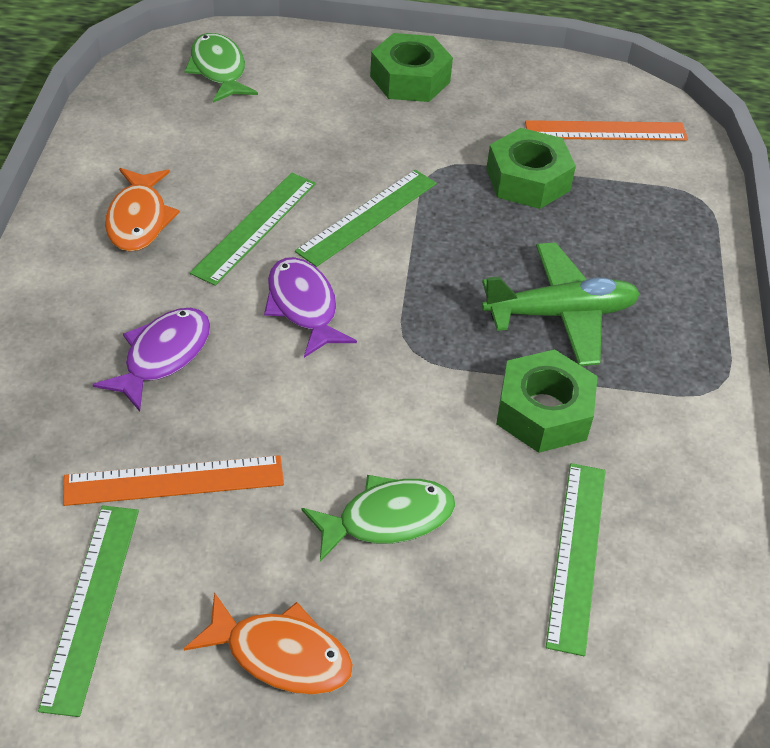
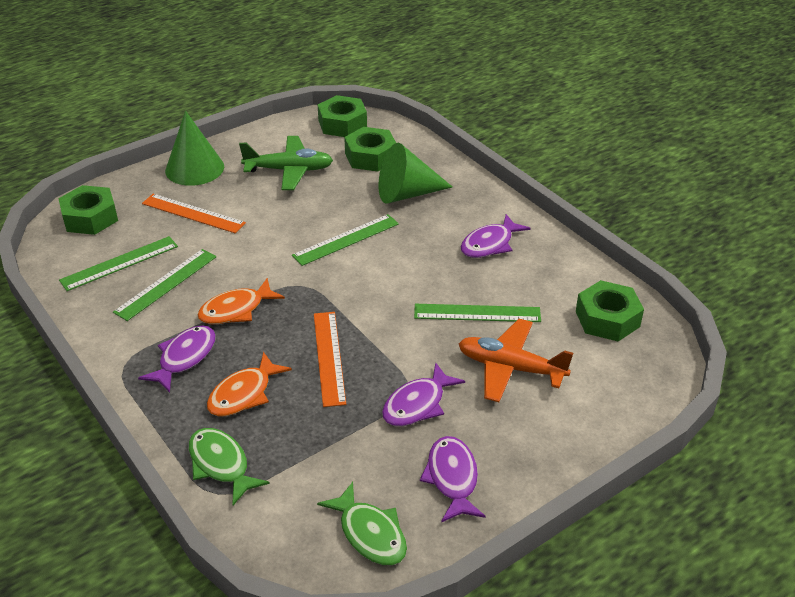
green cone: 0 -> 2
green nut: 3 -> 4
orange plane: 0 -> 1
purple fish: 2 -> 4

